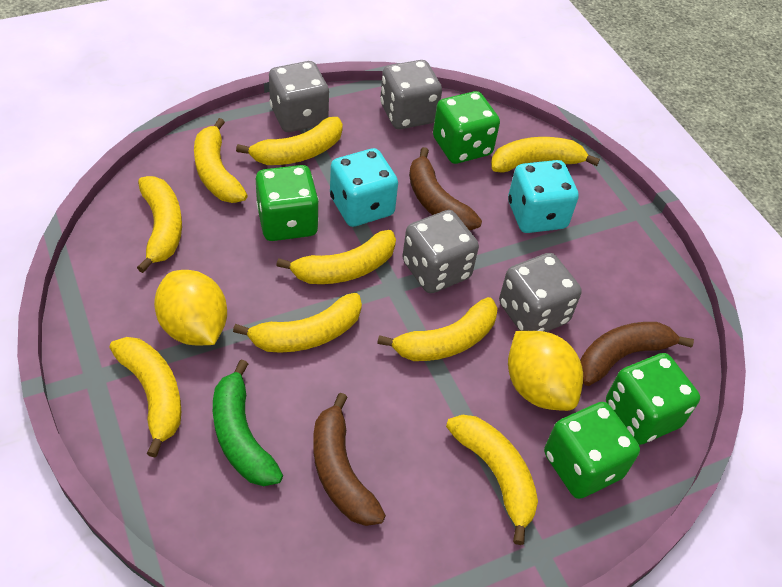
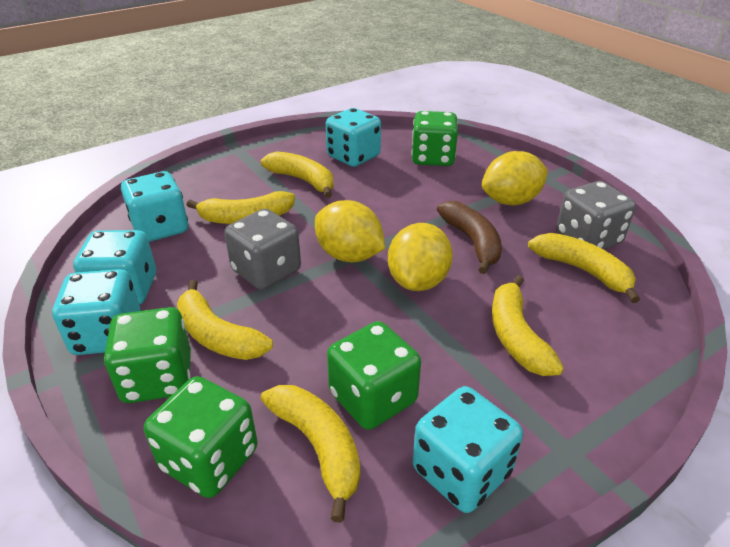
brown banana: 3 -> 1
green banana: 1 -> 0
grey dice: 4 -> 2
turquoise dice: 2 -> 5
yellow banana: 9 -> 6
yellow lemon: 2 -> 3

